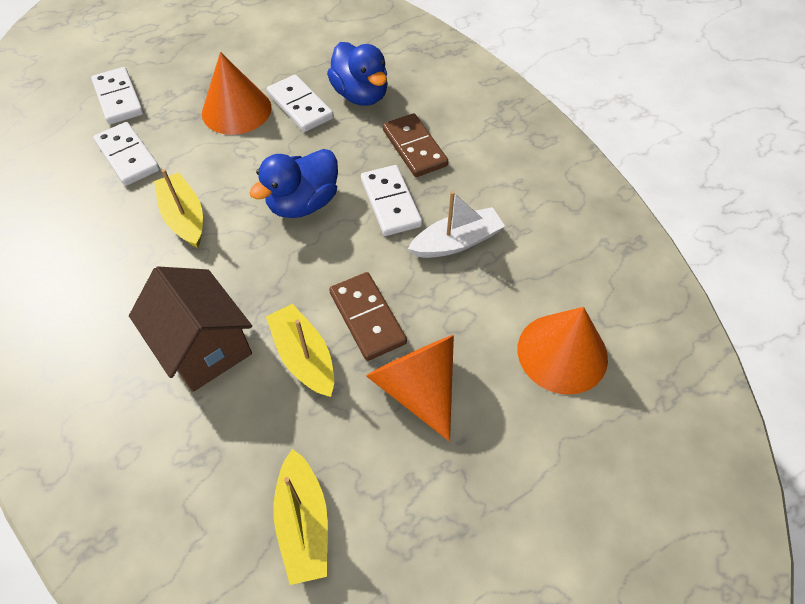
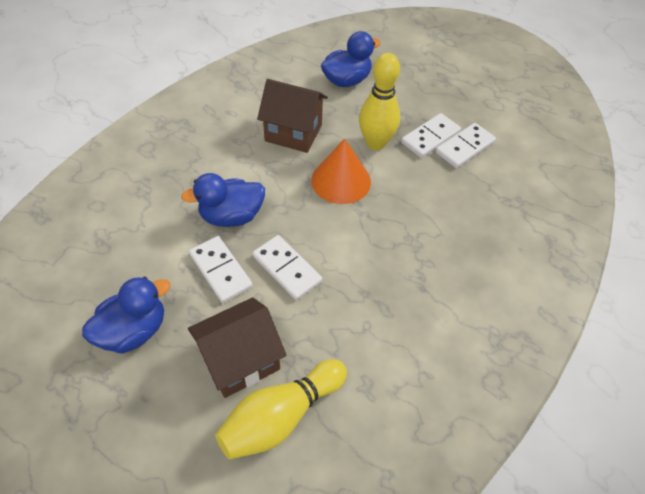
blue duck: 2 -> 3
brown domino: 2 -> 0
brown house: 1 -> 2
orange cone: 3 -> 1
white boat: 1 -> 0
yellow boat: 3 -> 0
yellow bowling pin: 0 -> 2

